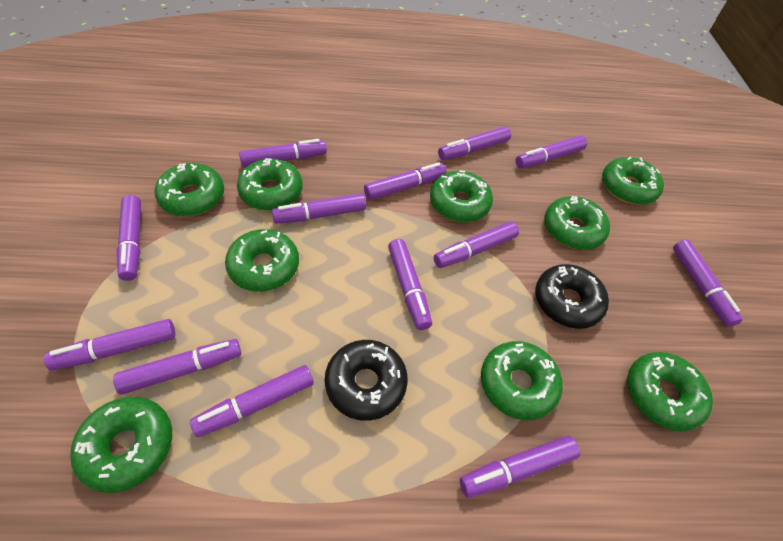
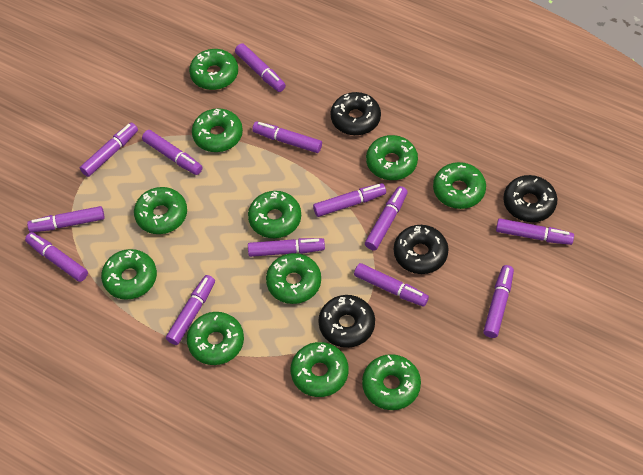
black donut: 2 -> 4
green donut: 9 -> 11

